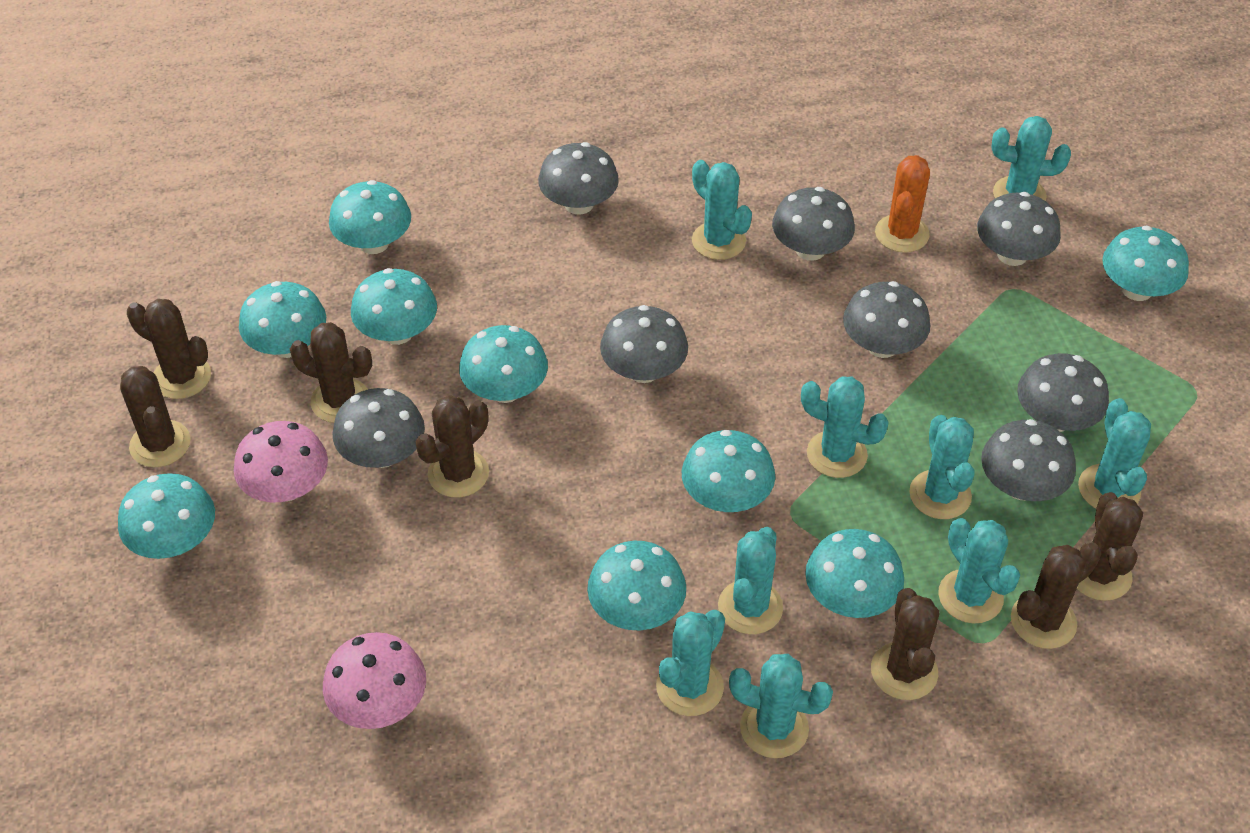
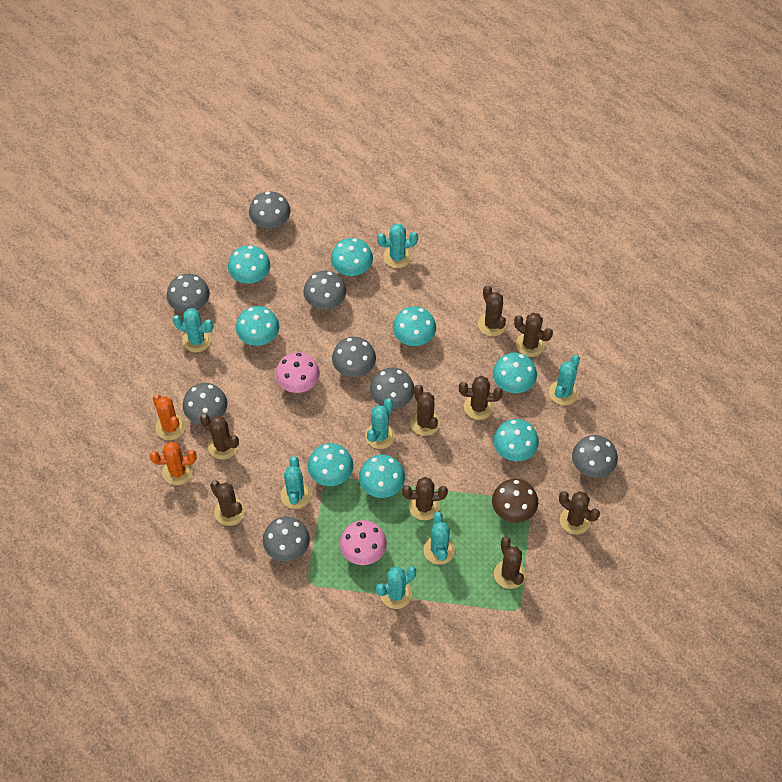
brown cactus: 7 -> 9
brown mushroom: 0 -> 1
orange cactus: 1 -> 2
turquoise cactus: 9 -> 7
turquoise mushroom: 9 -> 8

